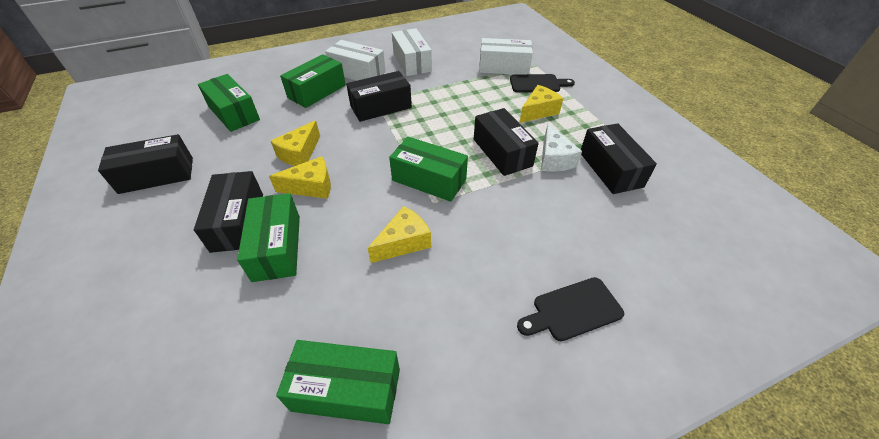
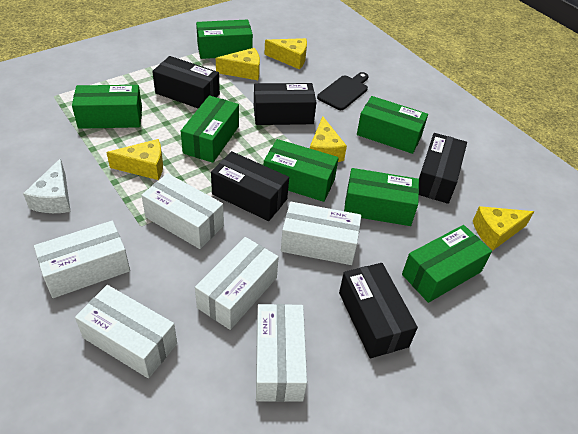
black cutting board: 2 -> 1
green box: 5 -> 7
white box: 3 -> 6
yellow cheese: 4 -> 5

